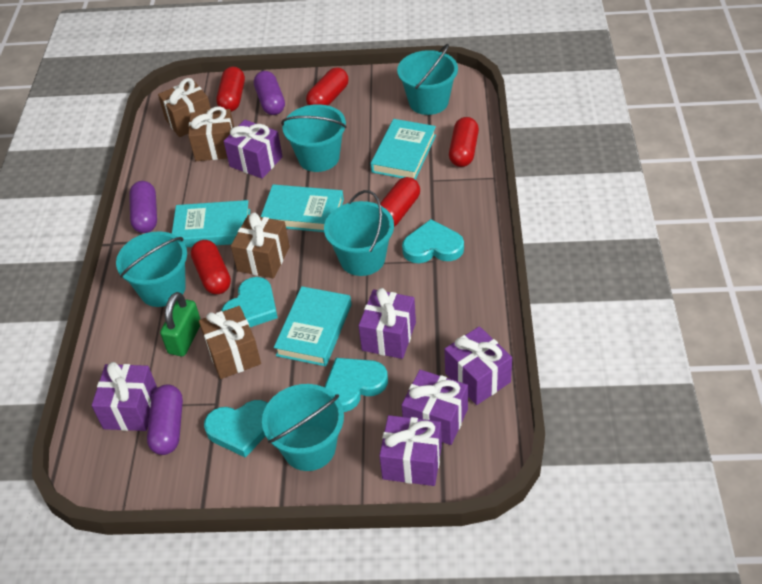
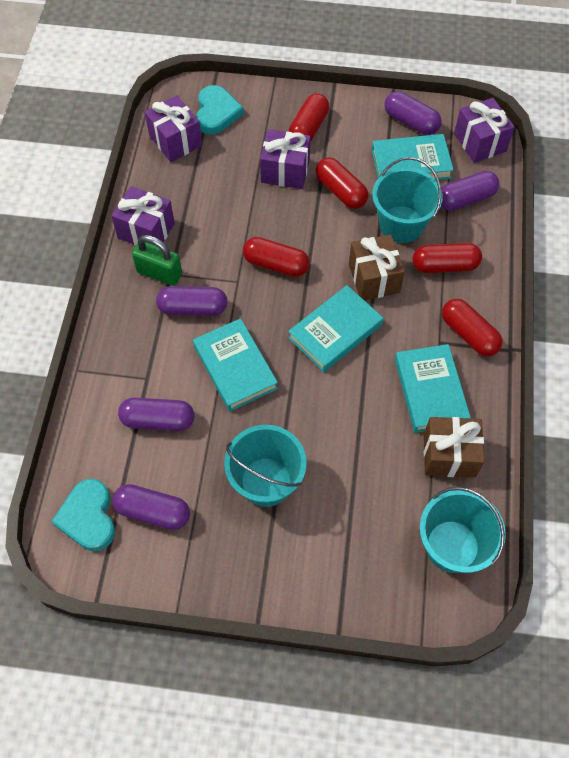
brown gift: 4 -> 2
purple capsule: 3 -> 5
purple gift: 6 -> 4
turquoise bucket: 5 -> 3
turquoise heart: 4 -> 2

